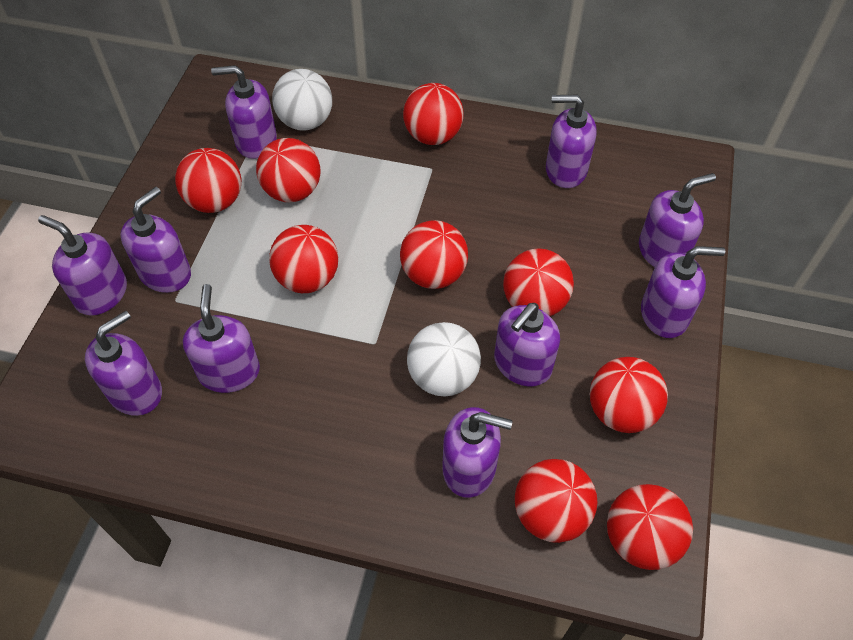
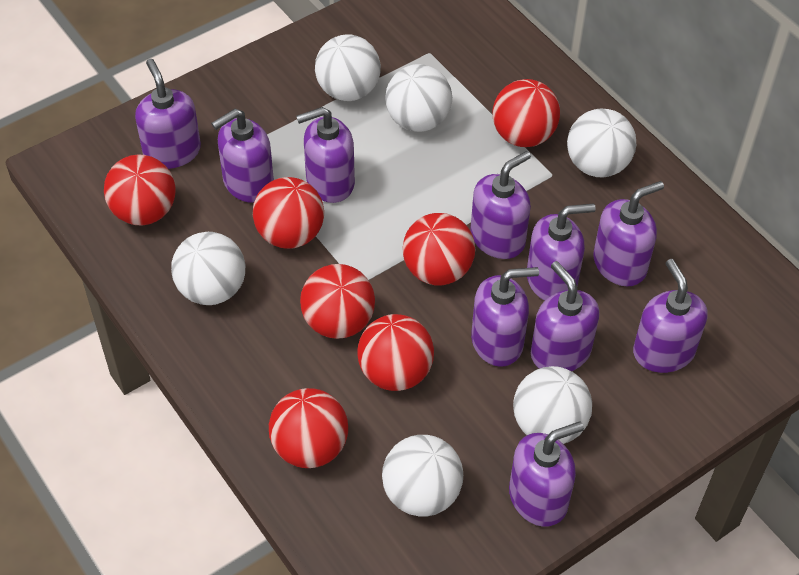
red ball: 9 -> 7
white ball: 2 -> 6

